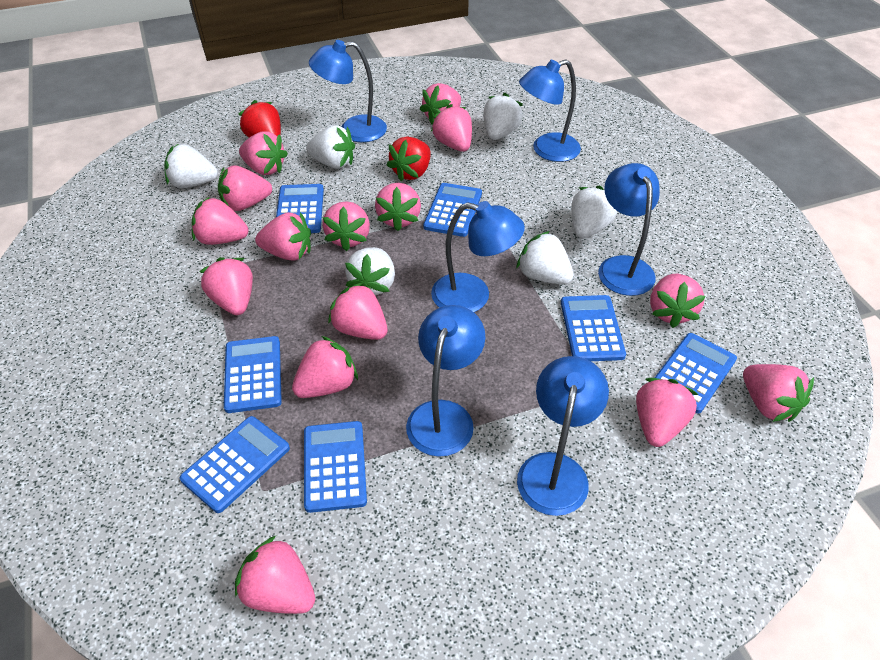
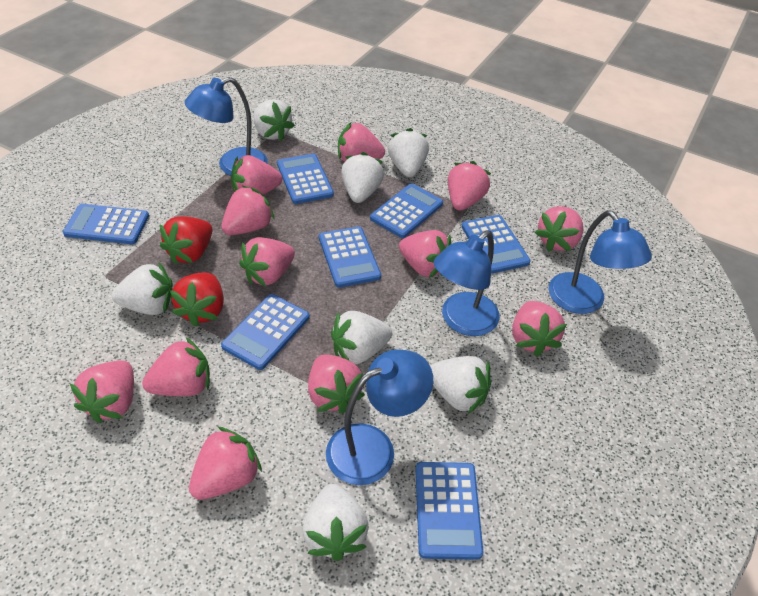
blue lamp: 6 -> 4
pink strawberry: 15 -> 12
white strawberry: 6 -> 7

